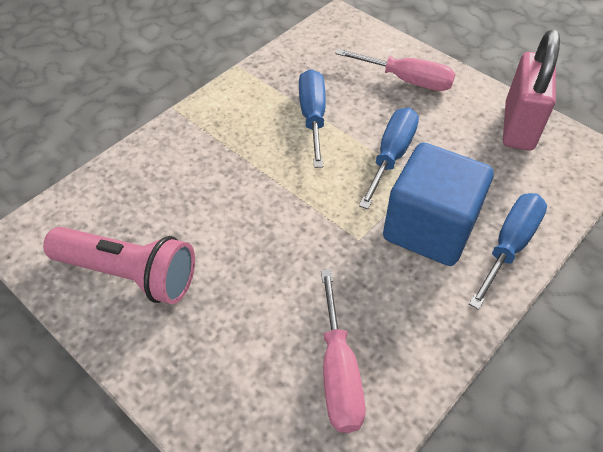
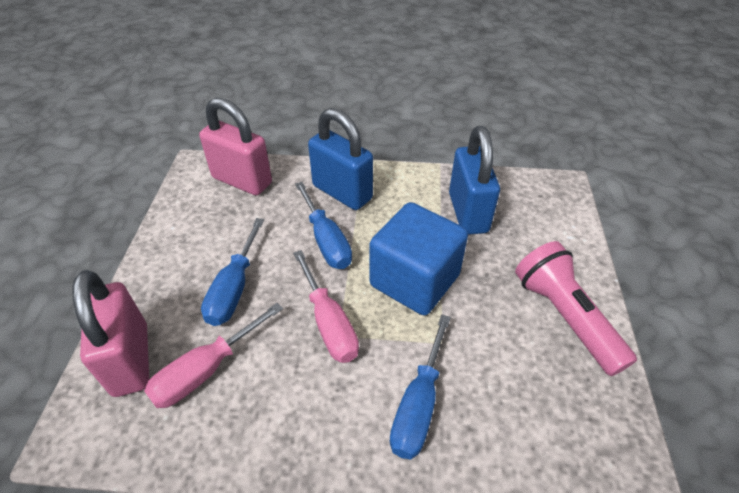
blue padlock: 0 -> 2
pink padlock: 1 -> 2

